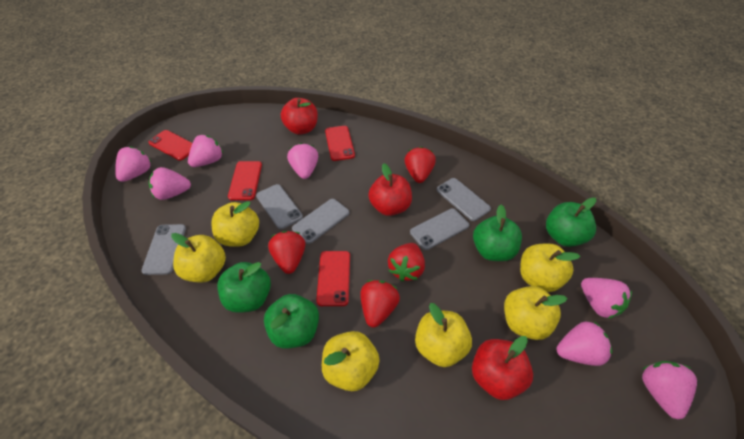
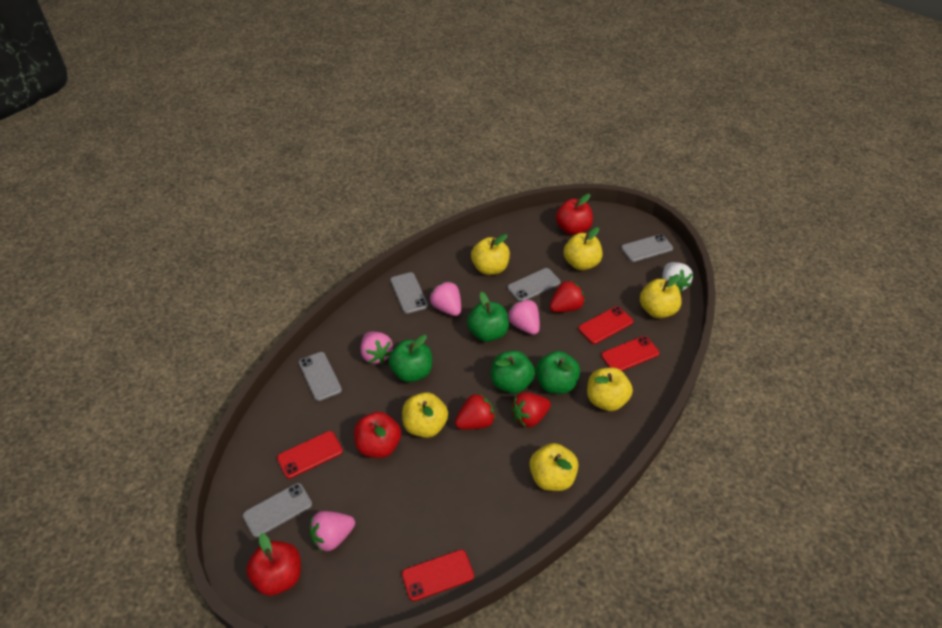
pink strawberry: 7 -> 4
red strawberry: 4 -> 3
white strawberry: 0 -> 1

